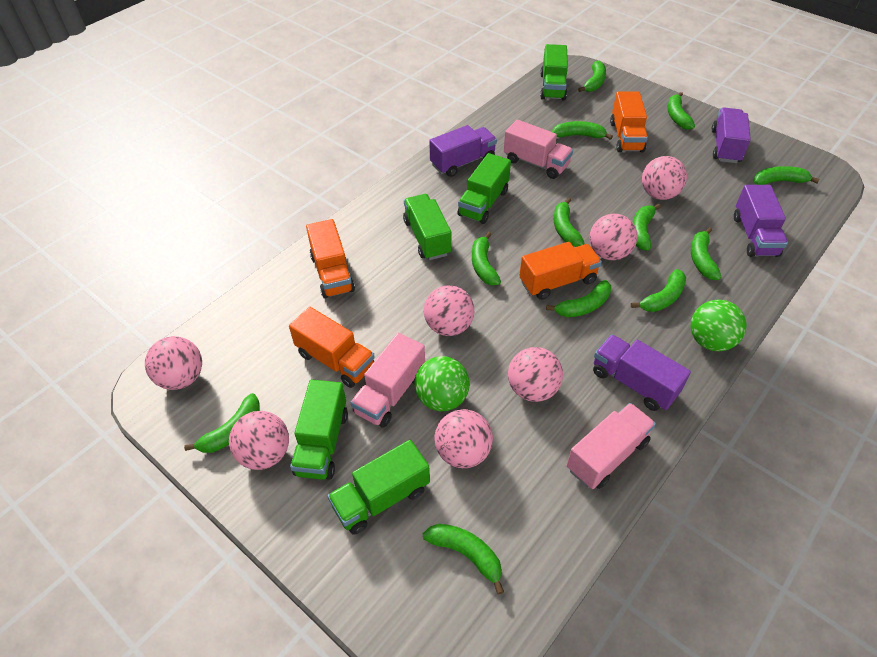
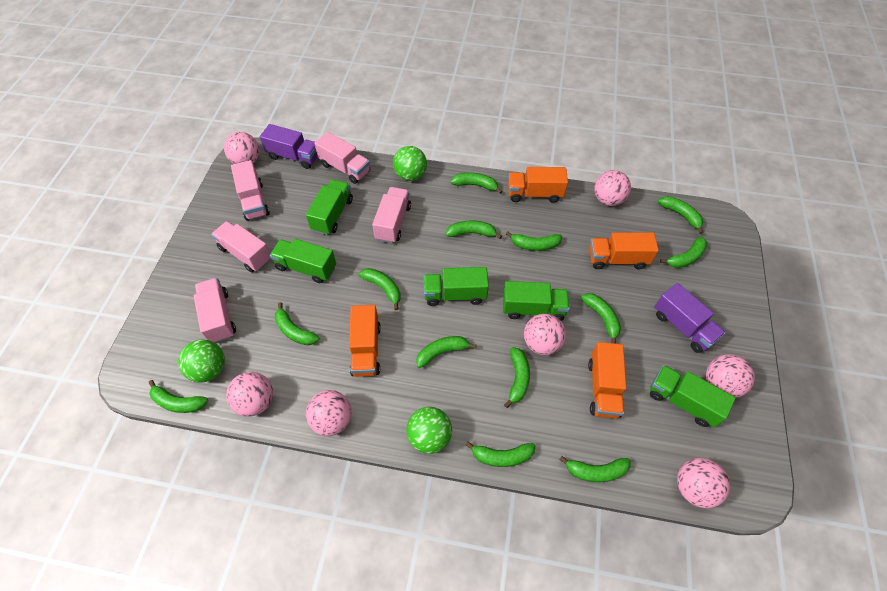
green ball: 2 -> 3
green banana: 12 -> 13
pink truck: 3 -> 5
purple truck: 4 -> 2

